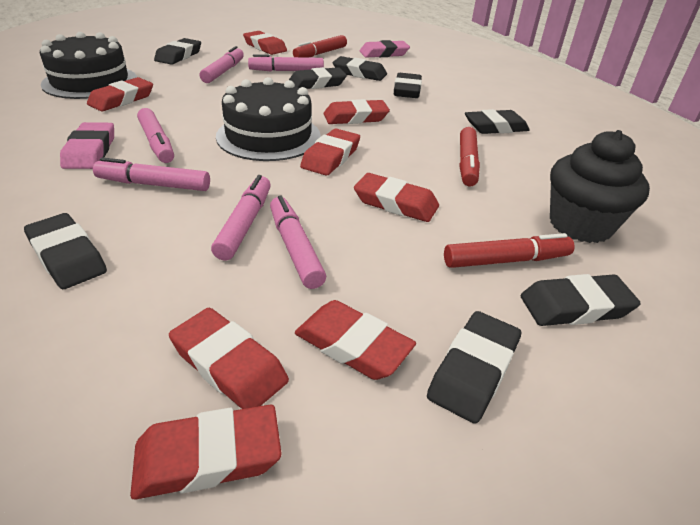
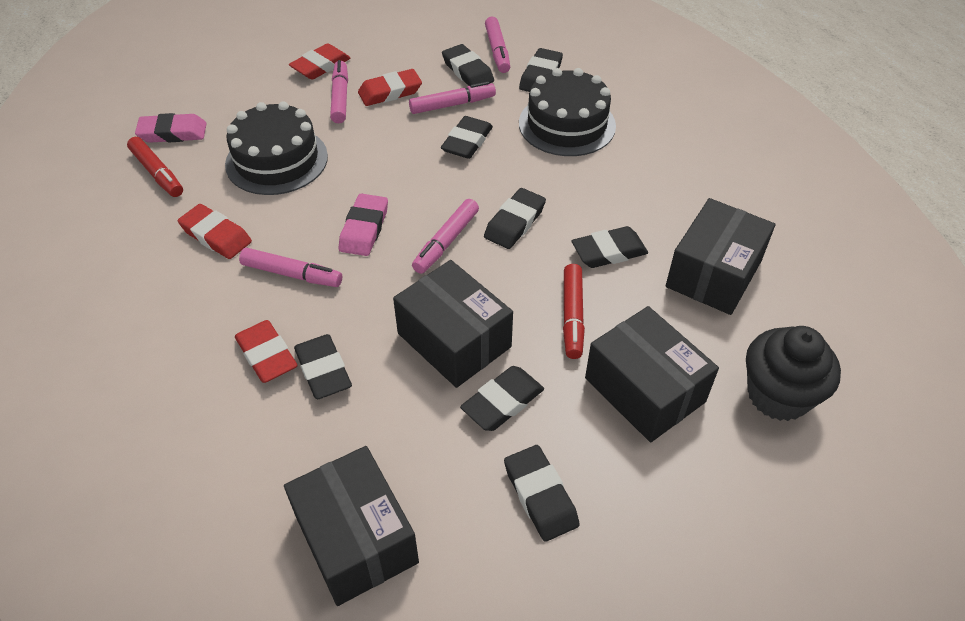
black box: 0 -> 4
pink marker: 6 -> 5
red eraser: 8 -> 4
red marker: 3 -> 2

